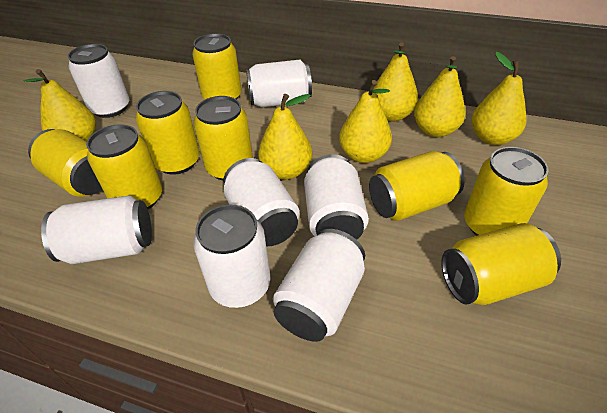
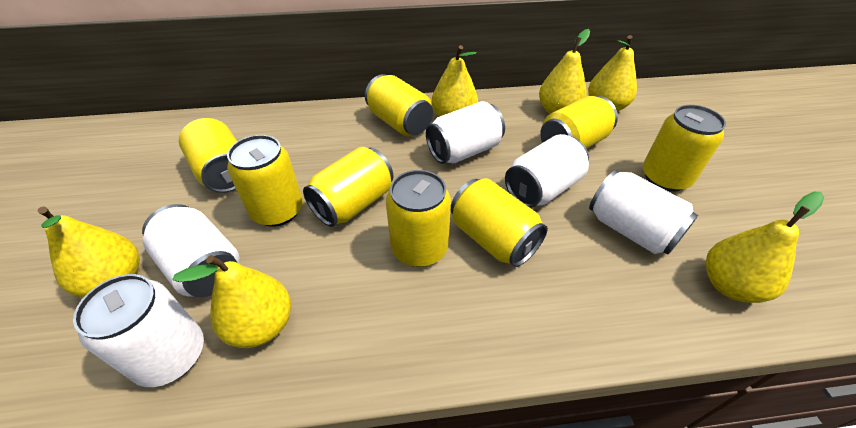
white can: 7 -> 5

